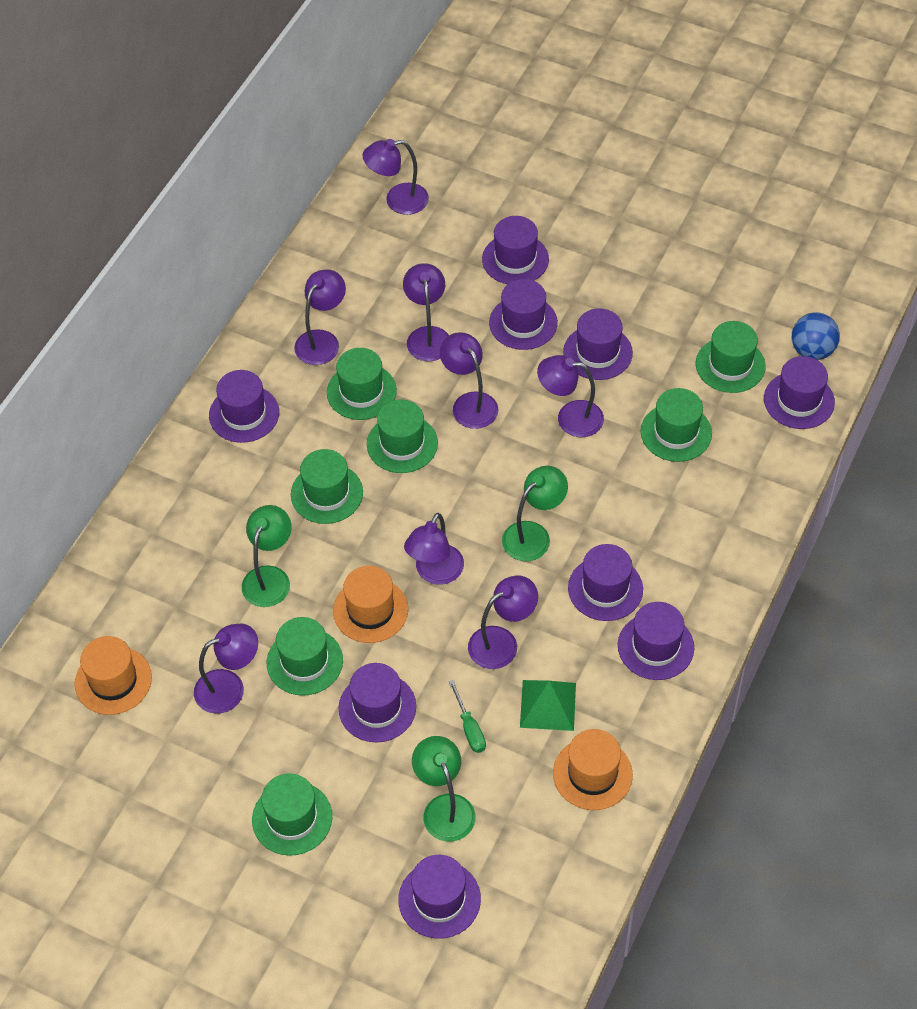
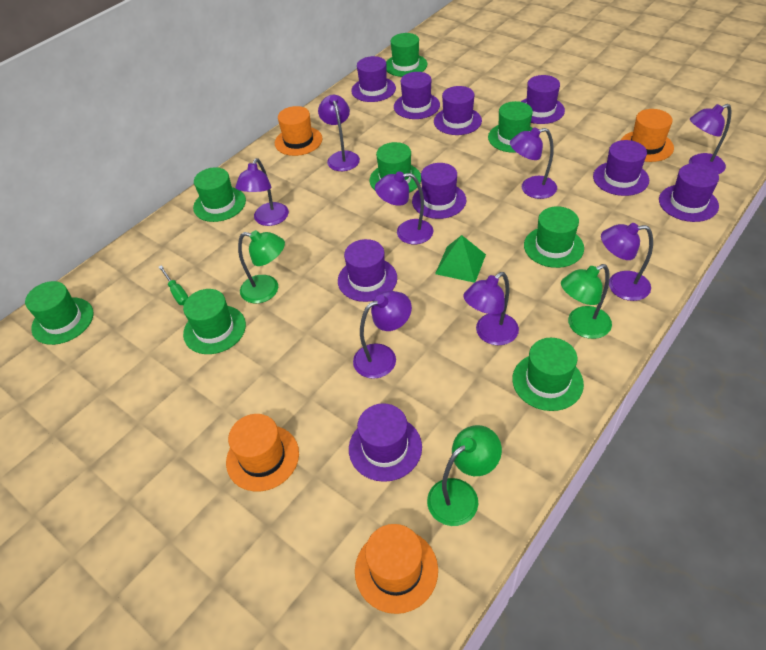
blue ball: 1 -> 0
green hat: 7 -> 8
orange hat: 3 -> 4

